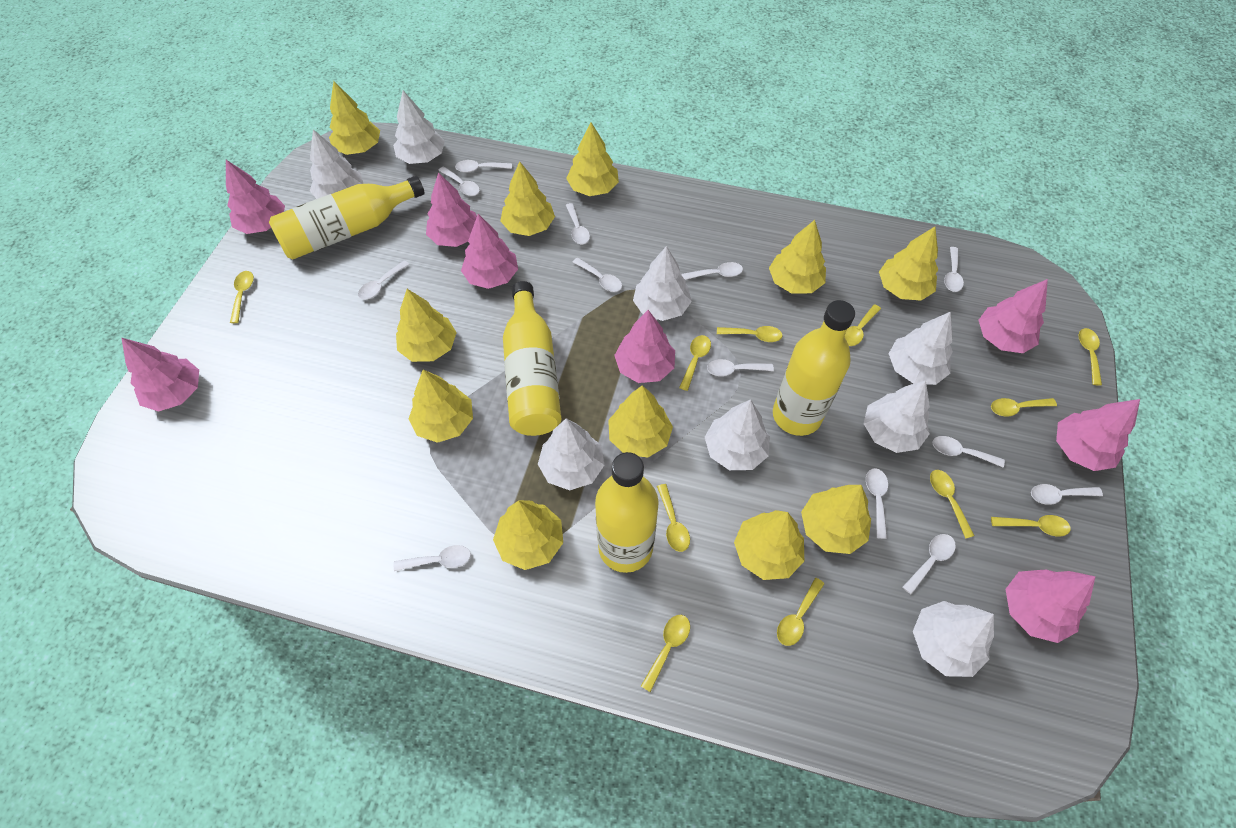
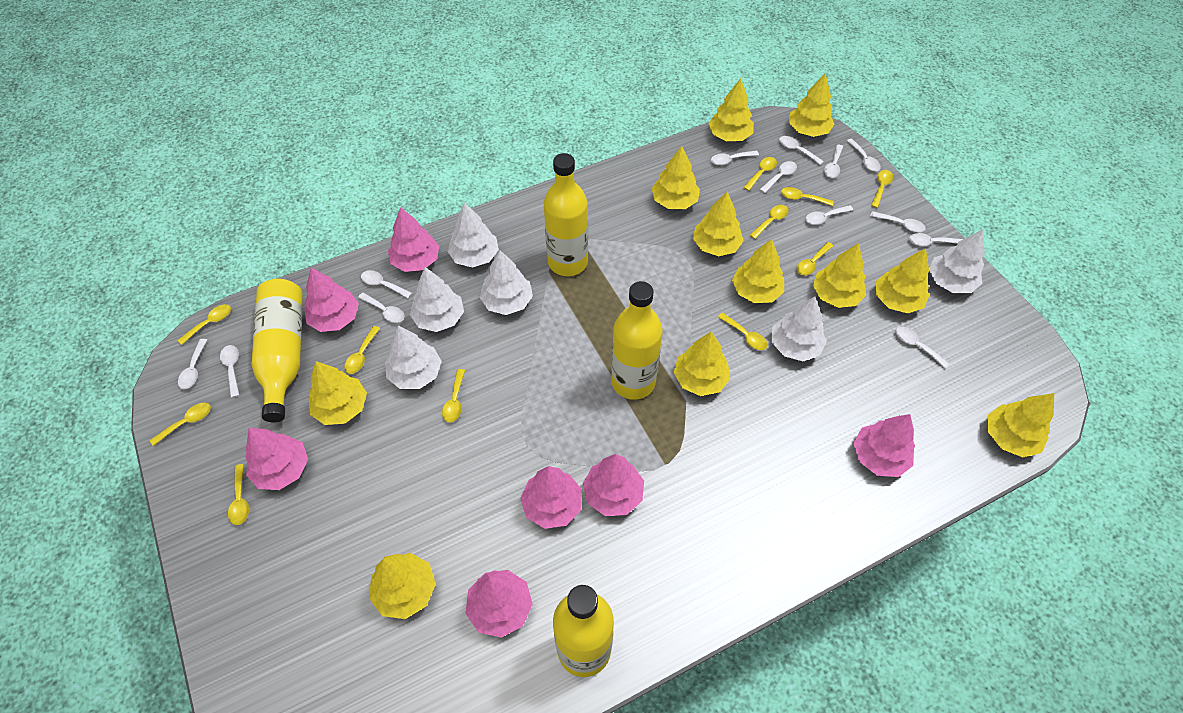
pink tree: 8 -> 7
white tree: 8 -> 6

